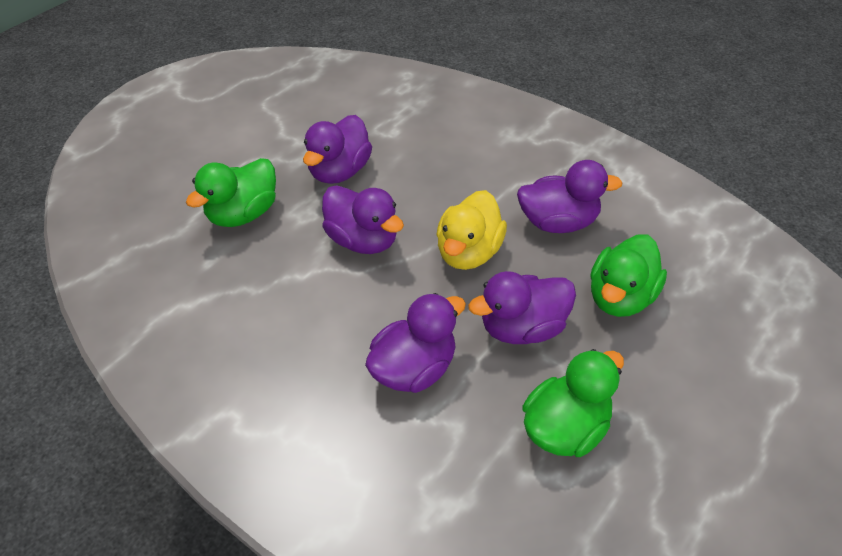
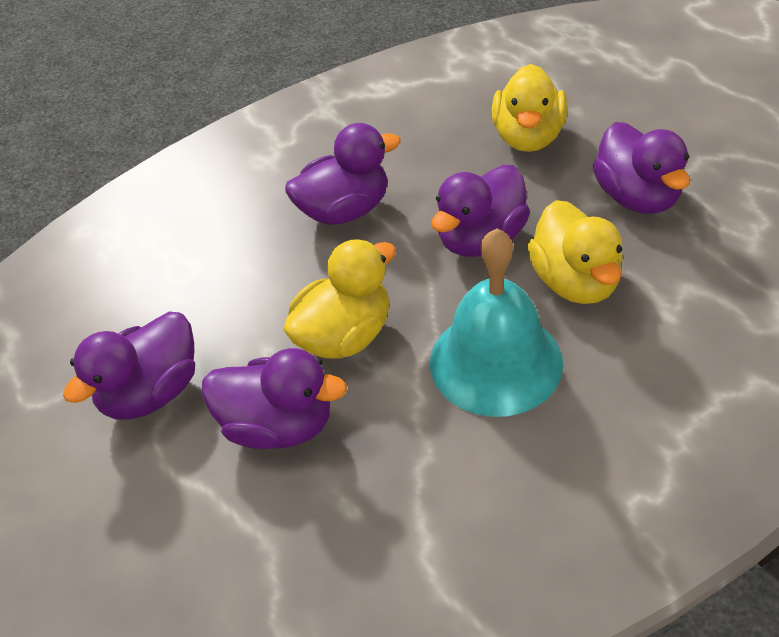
green duck: 3 -> 0
turquoise bell: 0 -> 1
yellow duck: 1 -> 3

